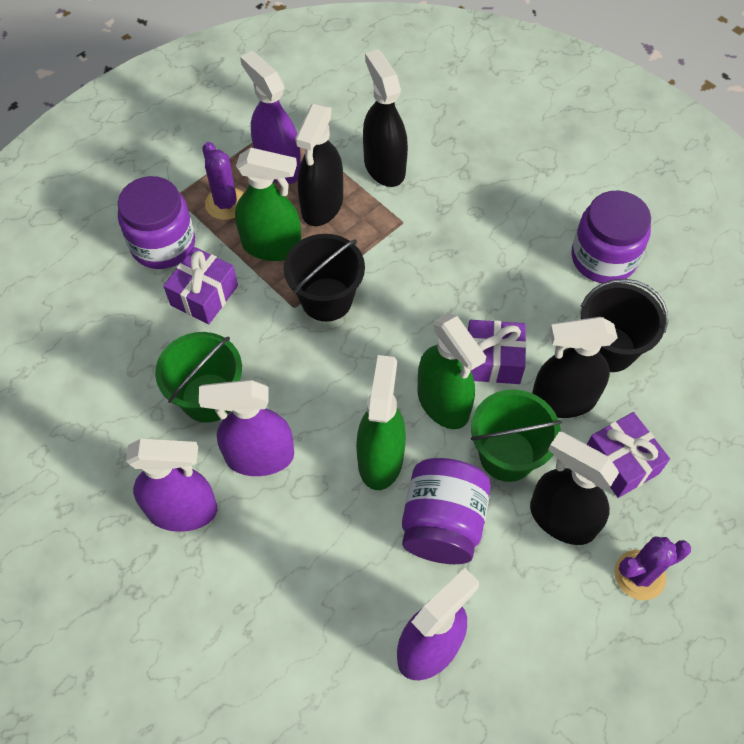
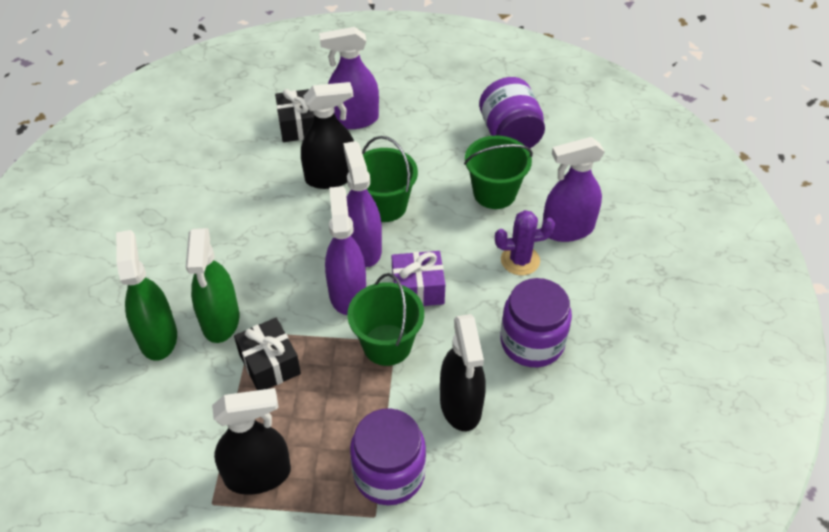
black bucket: 2 -> 0
black gift: 0 -> 2
black spray bottle: 4 -> 3
green bucket: 2 -> 3
green spray bottle: 3 -> 2
purple cactus: 2 -> 1
purple gift: 3 -> 1

